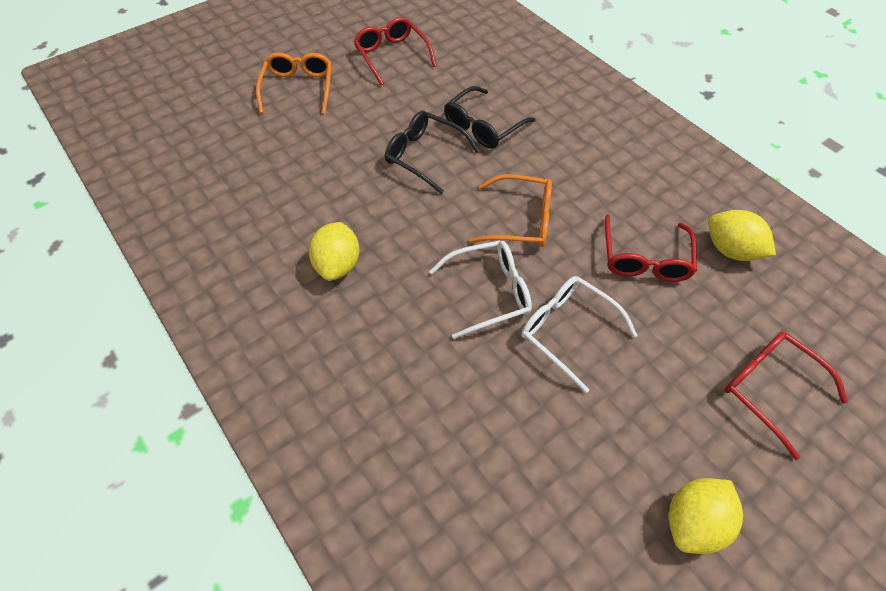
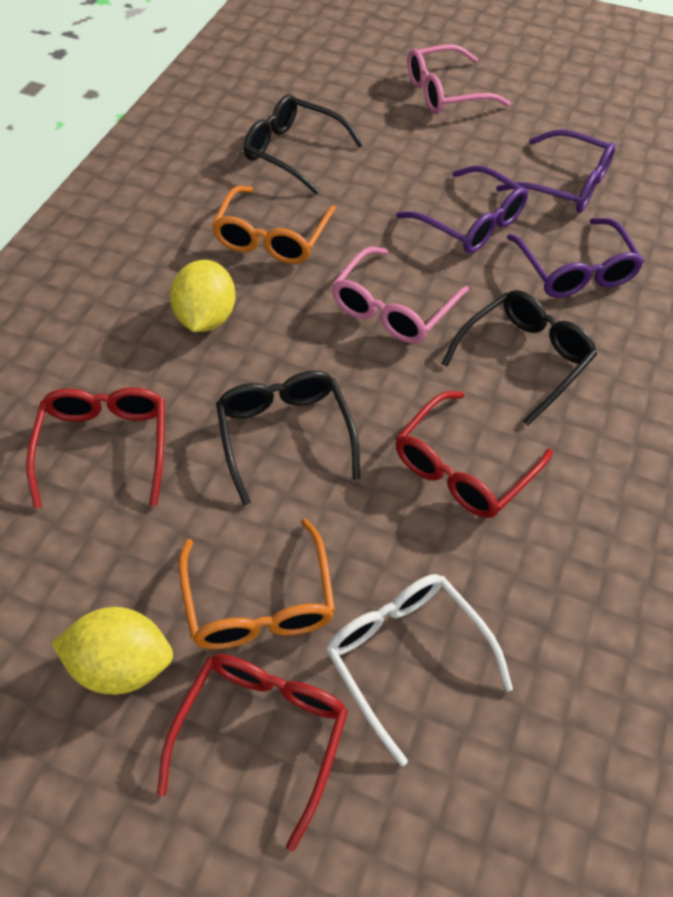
black glasses: 2 -> 3
pink glasses: 0 -> 2
purple glasses: 0 -> 3
white glasses: 2 -> 1
yellow lemon: 3 -> 2

